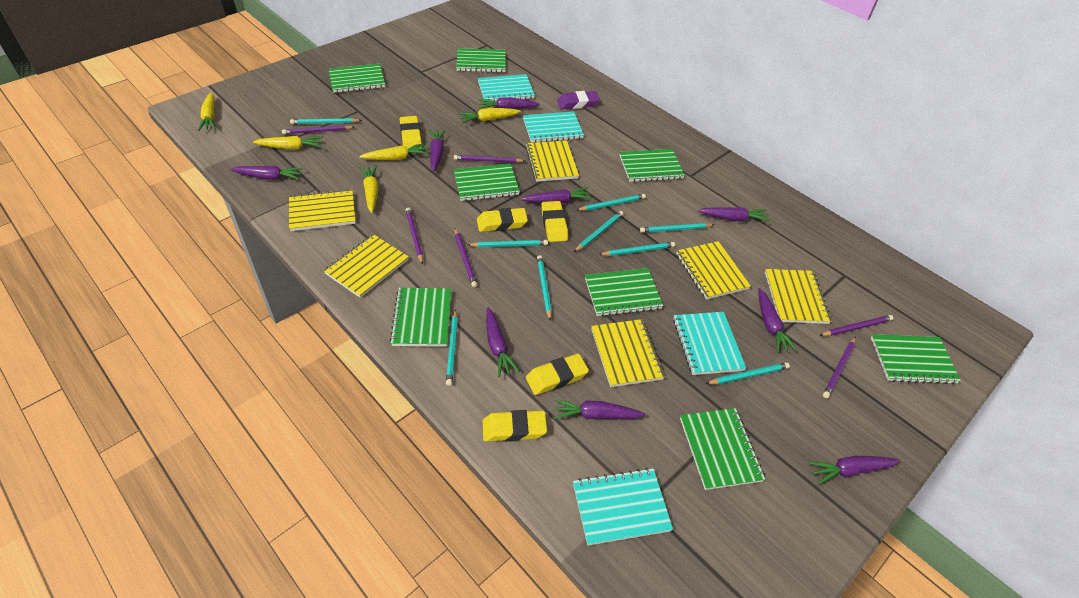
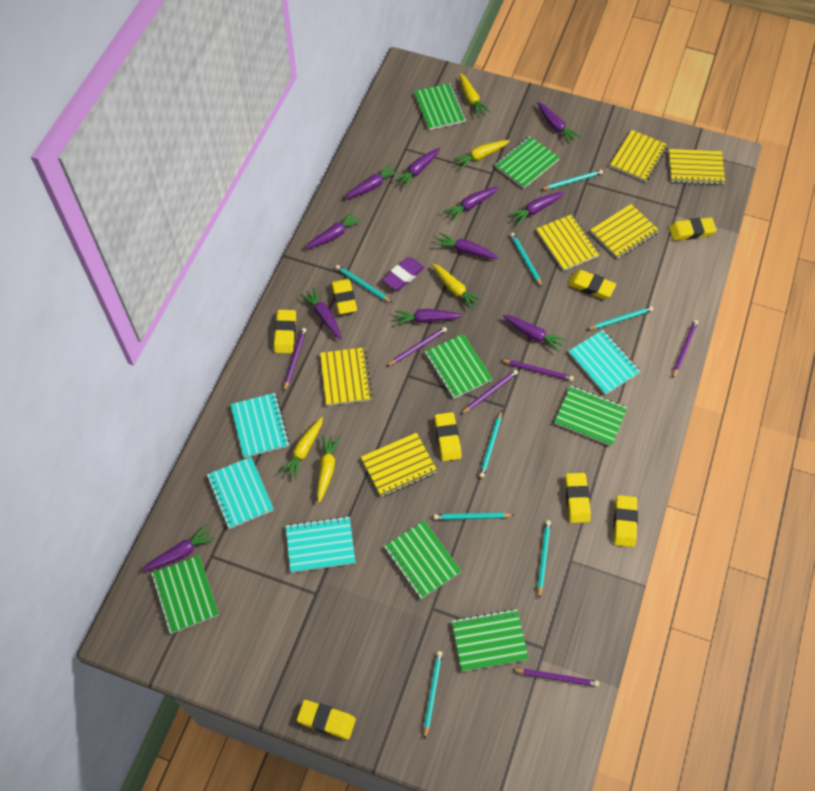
green notebook: 8 -> 7
purple carrot: 9 -> 11
turquoise pencil: 9 -> 8
yellow eraser: 5 -> 8

